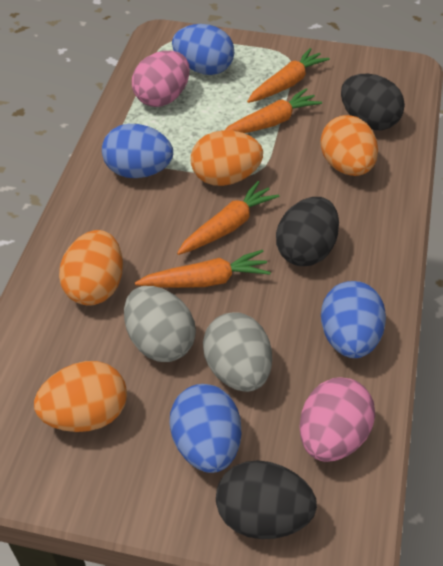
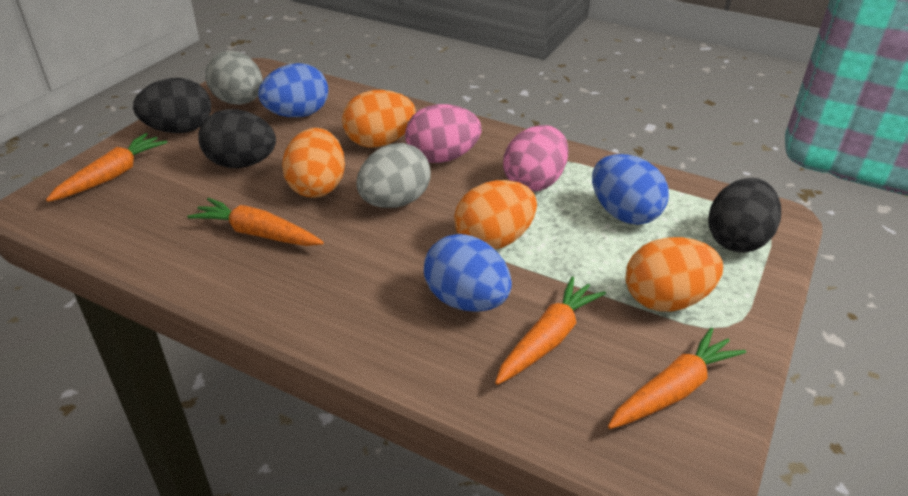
blue egg: 4 -> 3

